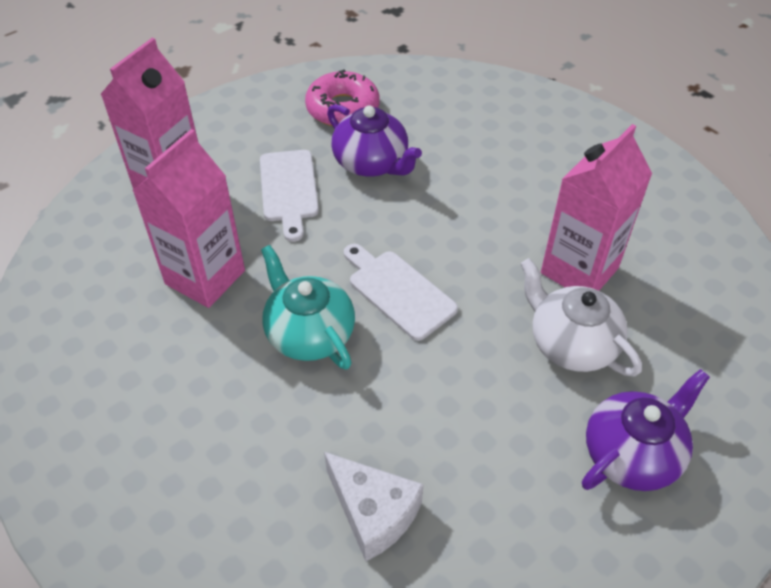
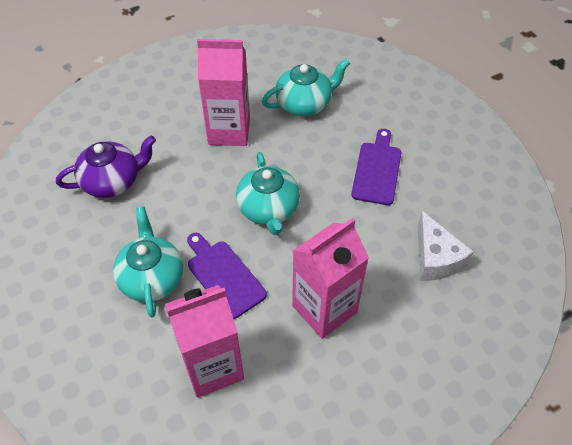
pink donut: 1 -> 0
purple cutting board: 0 -> 2
purple teapot: 2 -> 1
turquoise teapot: 1 -> 3
white cutting board: 2 -> 0
white teapot: 1 -> 0

